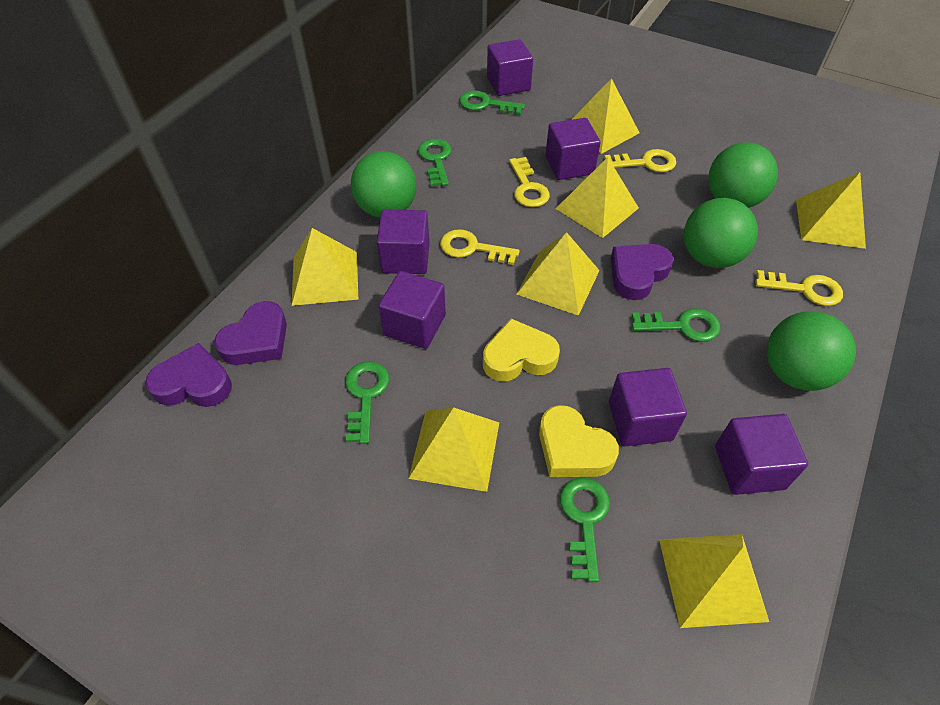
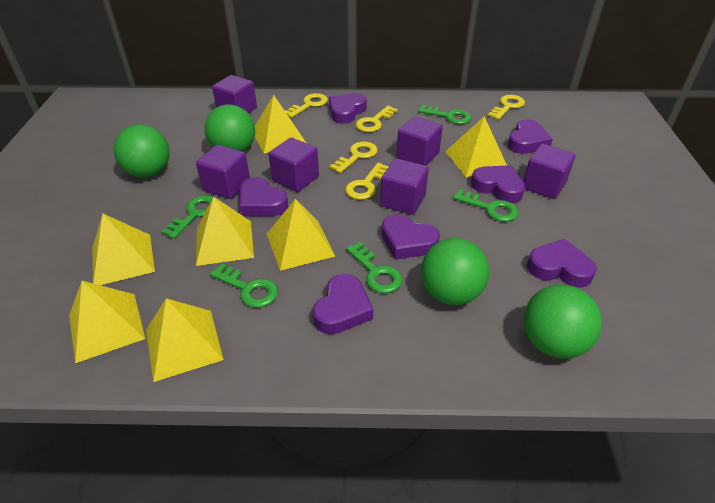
purple heart: 3 -> 7
yellow heart: 2 -> 0
yellow key: 4 -> 5

